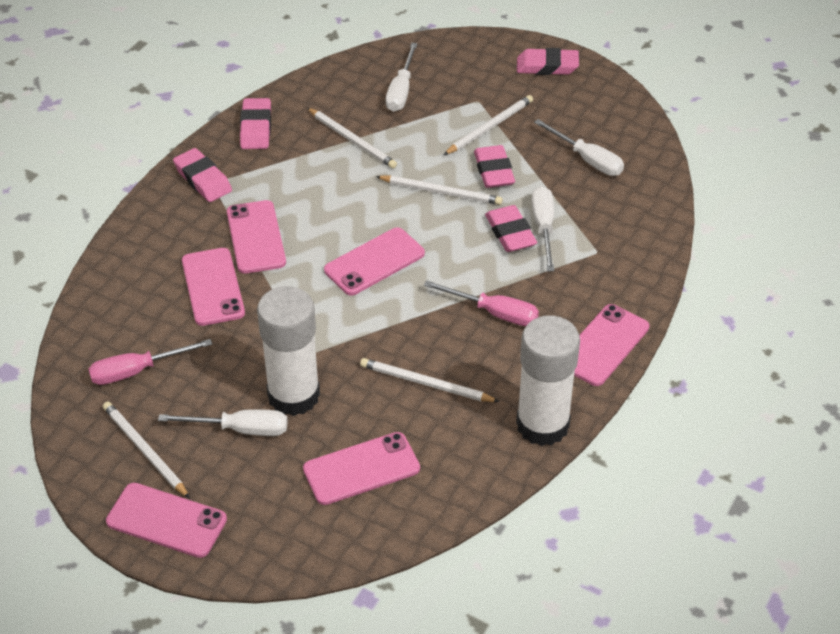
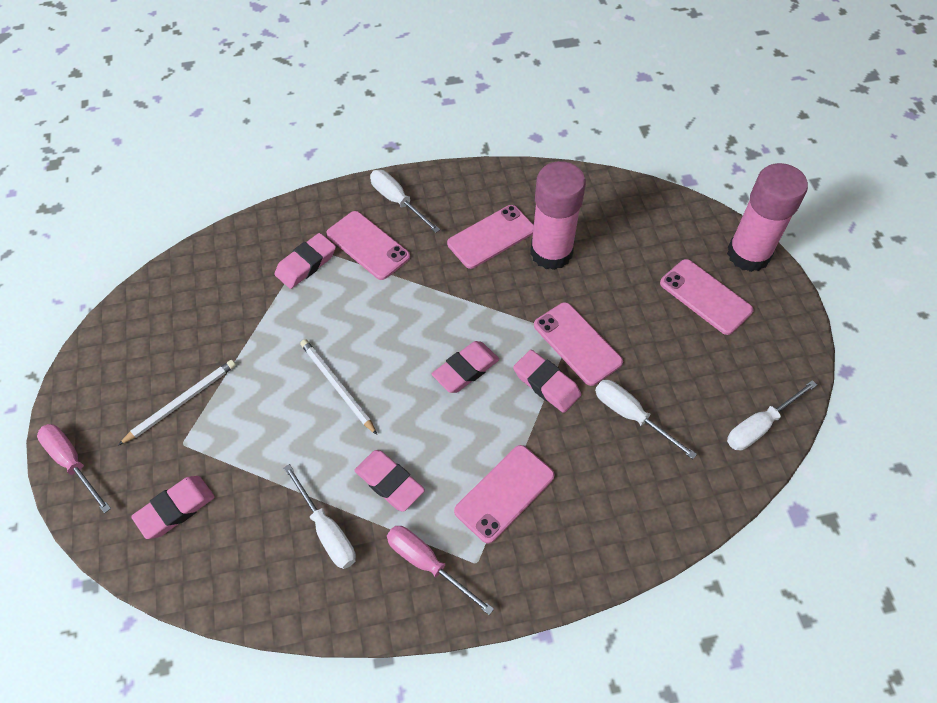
pink glue stick: 0 -> 2
pink phone: 6 -> 5
white glue stick: 2 -> 0
white pencil: 5 -> 2

